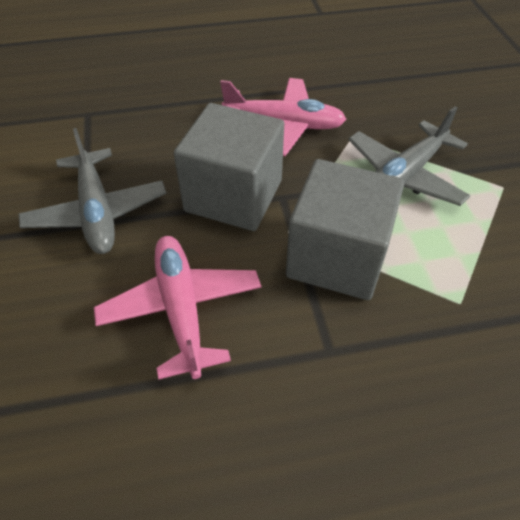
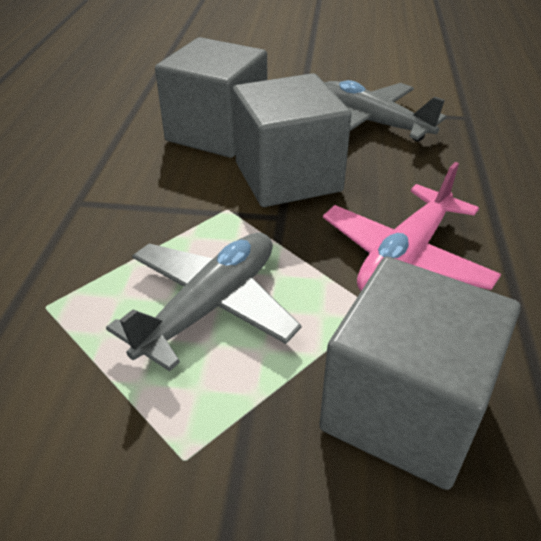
grey cube: 2 -> 3
pink plane: 2 -> 1

